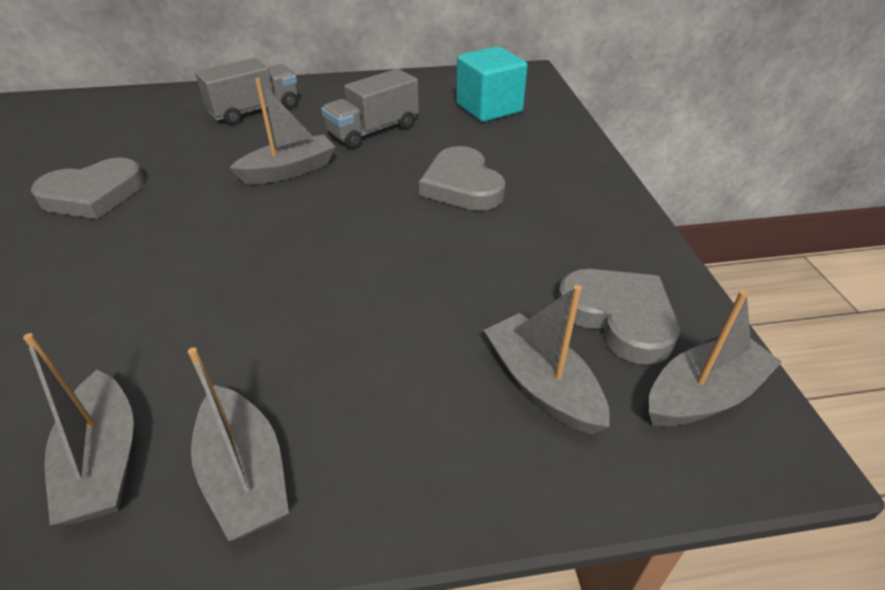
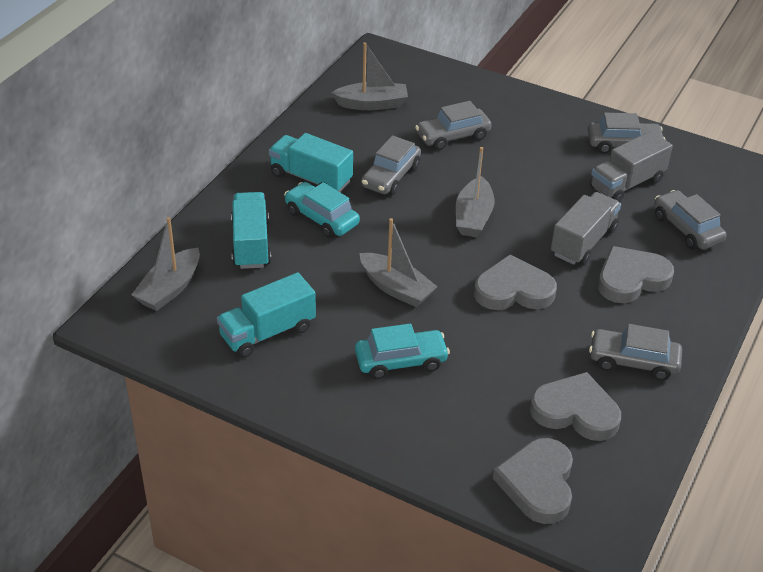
grey boat: 5 -> 4
grey car: 0 -> 5
grey heart: 3 -> 4
turquoise car: 0 -> 2
turquoise cube: 1 -> 0
turquoise truck: 0 -> 3

